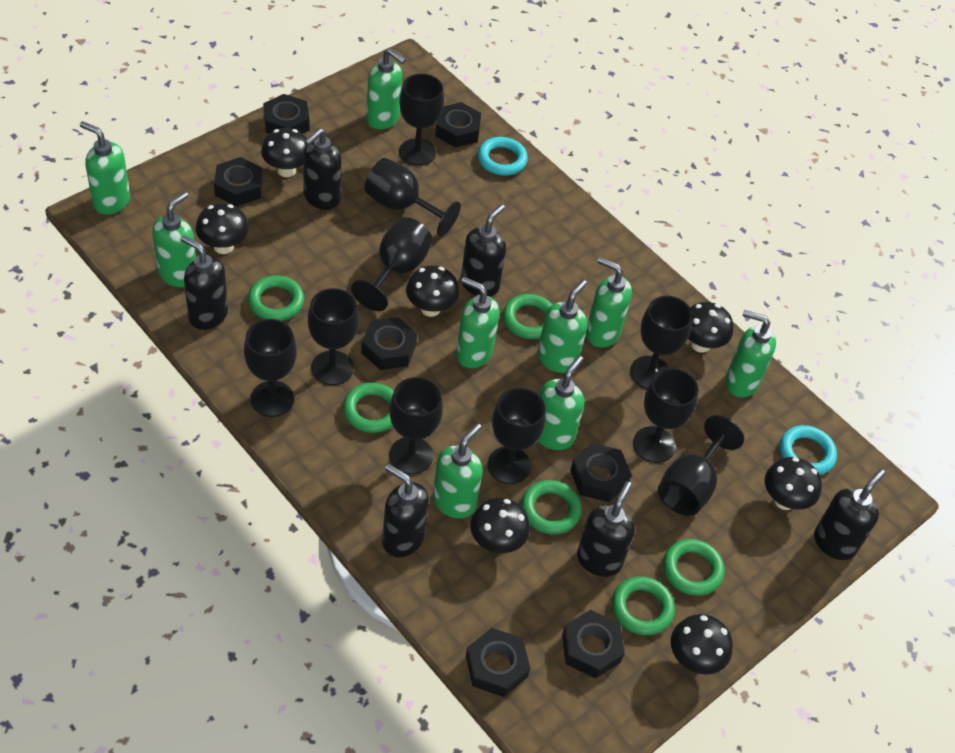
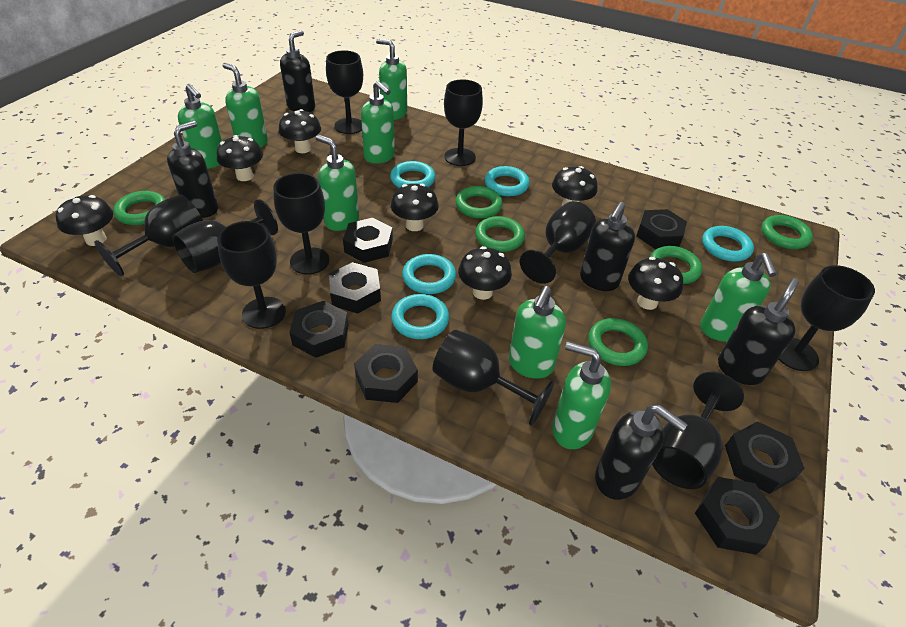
black soap dispenser: 6 -> 5
green soap dispenser: 9 -> 8
turquoise ring: 2 -> 5

